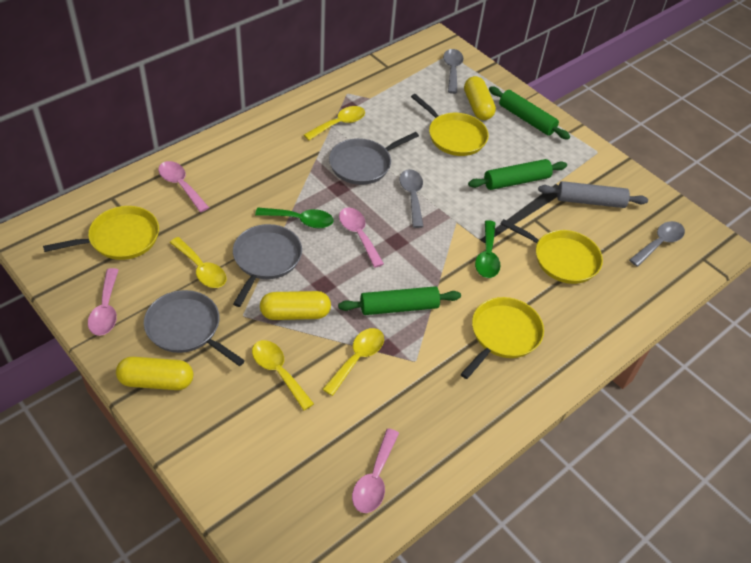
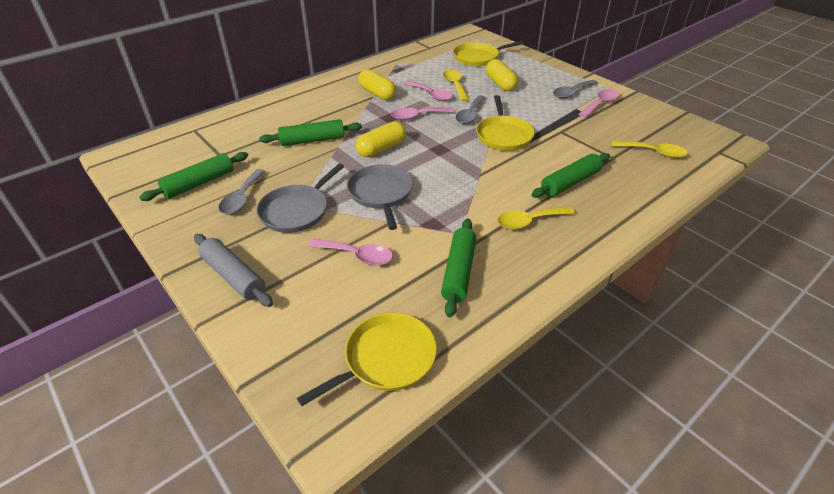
green rolling pin: 3 -> 4
green spoon: 2 -> 0
grey pan: 3 -> 2
yellow pan: 4 -> 3
yellow spoon: 4 -> 3

